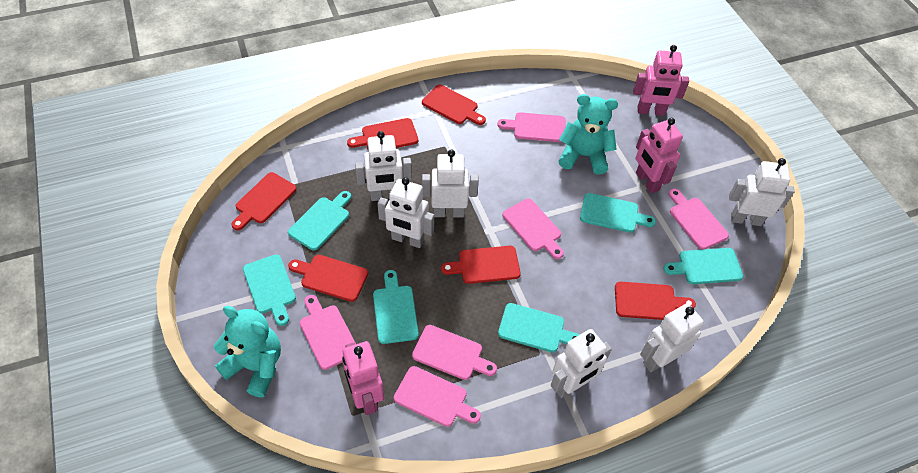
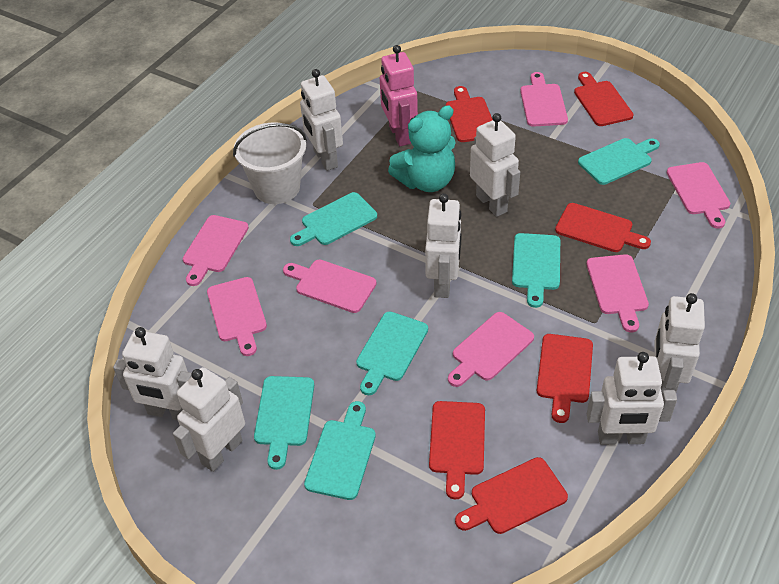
pink cutting board: 6 -> 7
pink robot: 3 -> 1
turquoise teddy bear: 2 -> 1
white bucket: 0 -> 1
white robot: 6 -> 7

